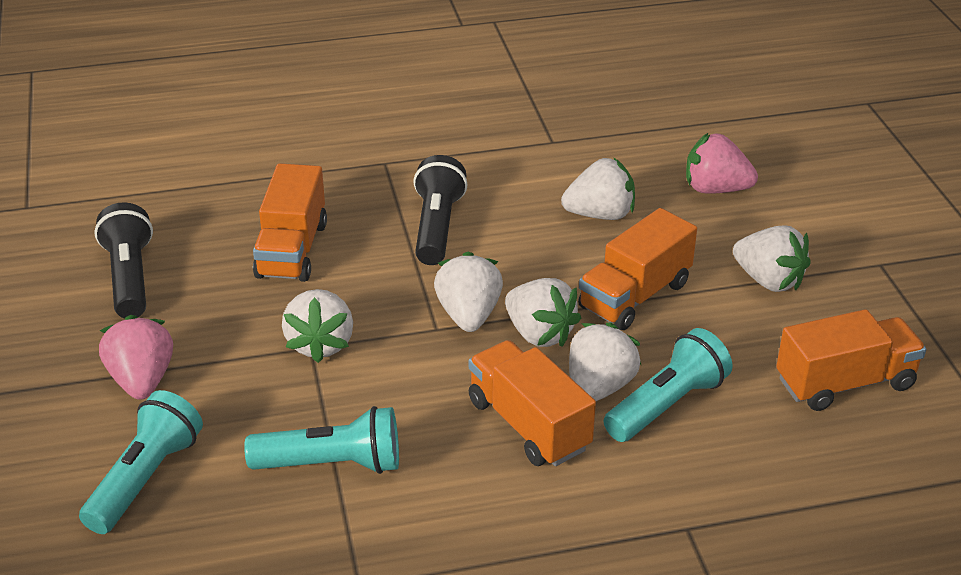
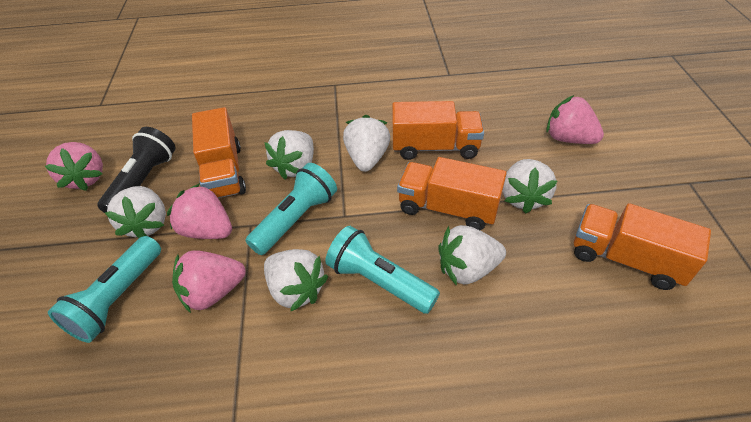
black flashlight: 2 -> 1
pink strawberry: 2 -> 4

